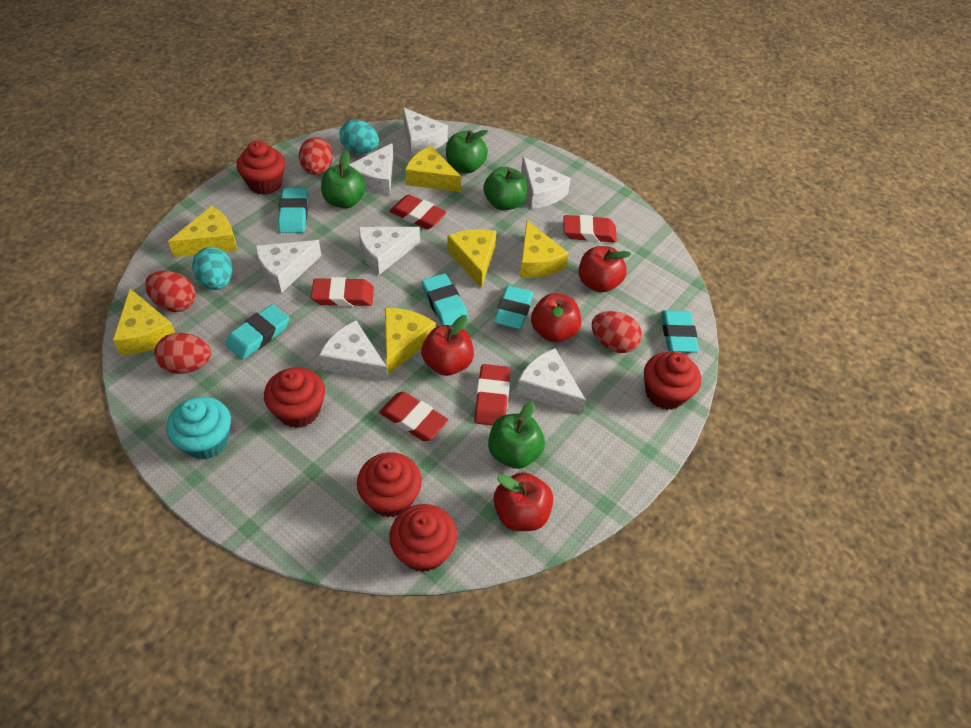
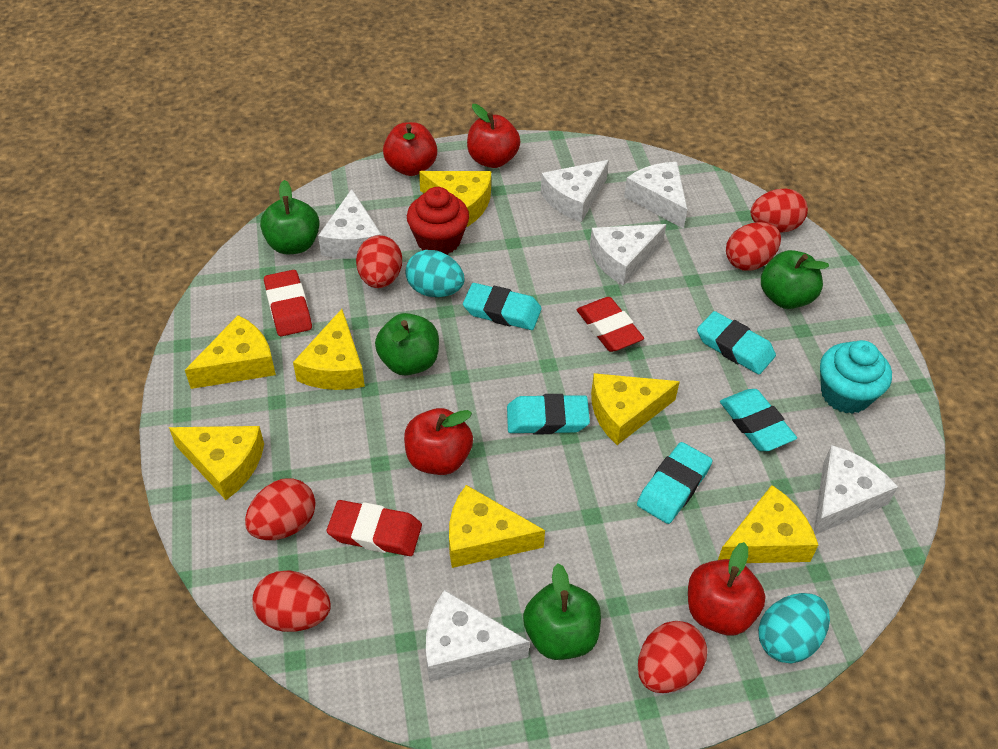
red cupcake: 5 -> 1
red egg: 4 -> 6
red eraser: 5 -> 3
white cheese: 7 -> 6
yellow cheese: 6 -> 7

